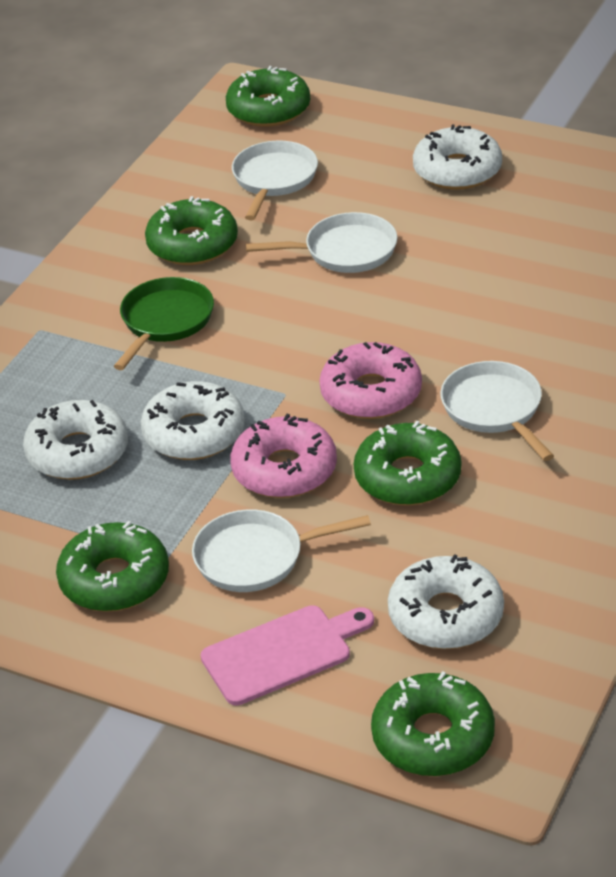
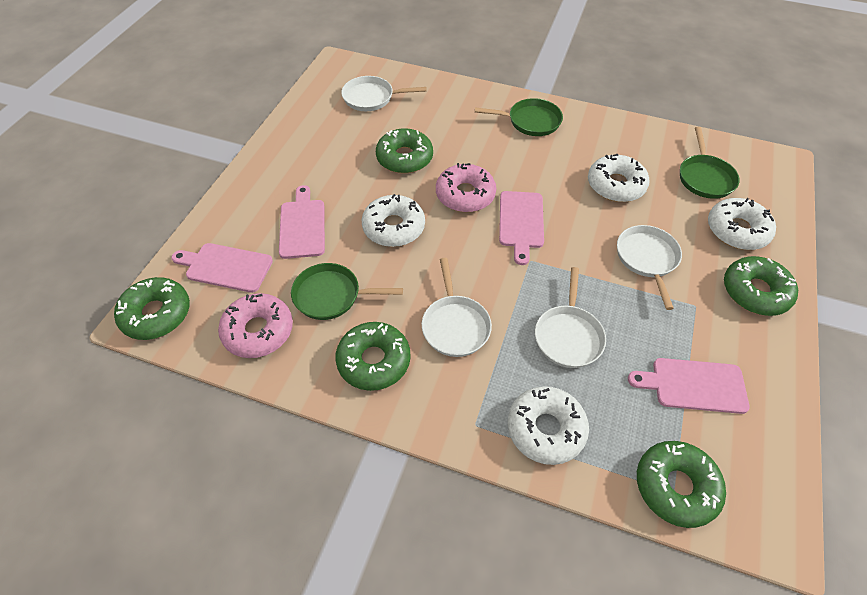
green pan: 1 -> 3
pink cutting board: 1 -> 4

